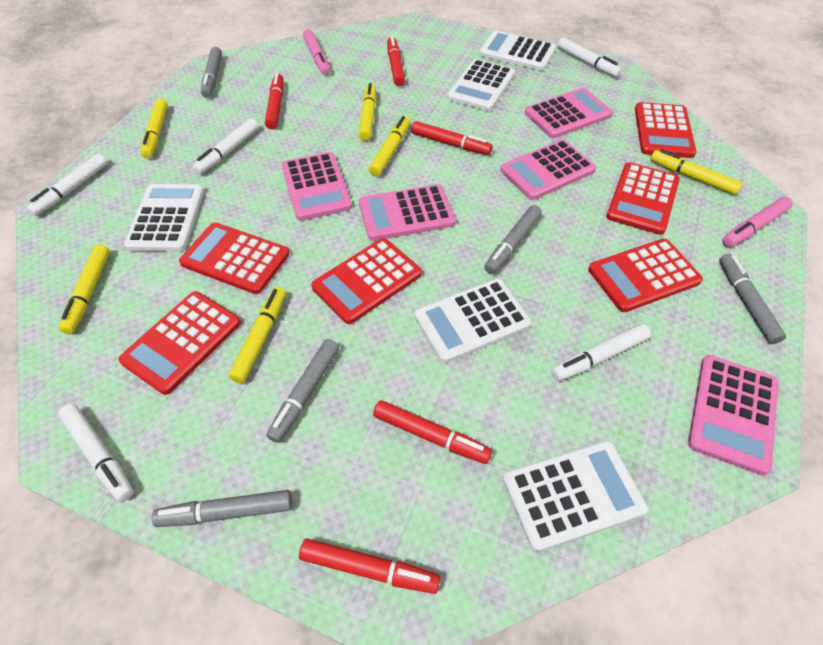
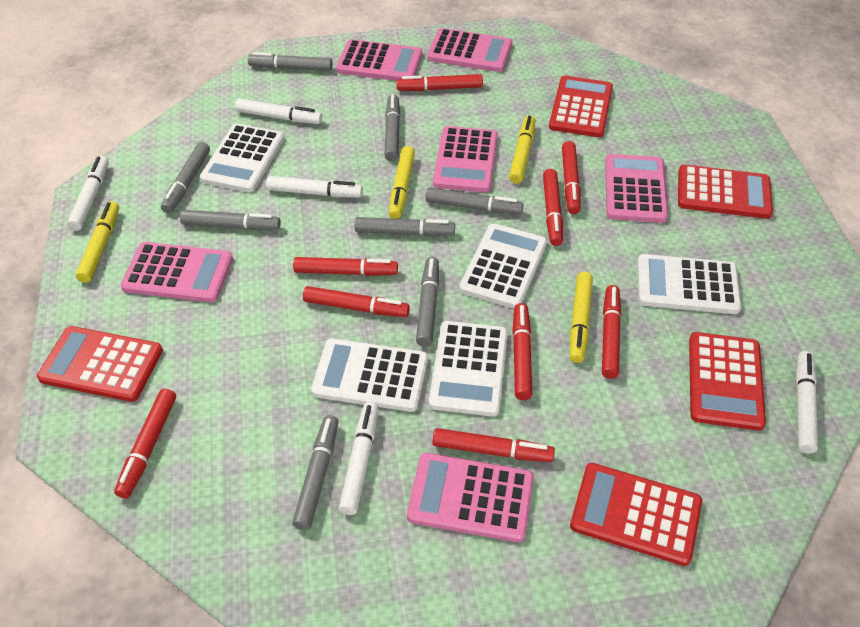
grey marker: 5 -> 8
pink calculator: 5 -> 6
pink marker: 2 -> 0
red calculator: 6 -> 5
red marker: 5 -> 9
yellow marker: 6 -> 4

